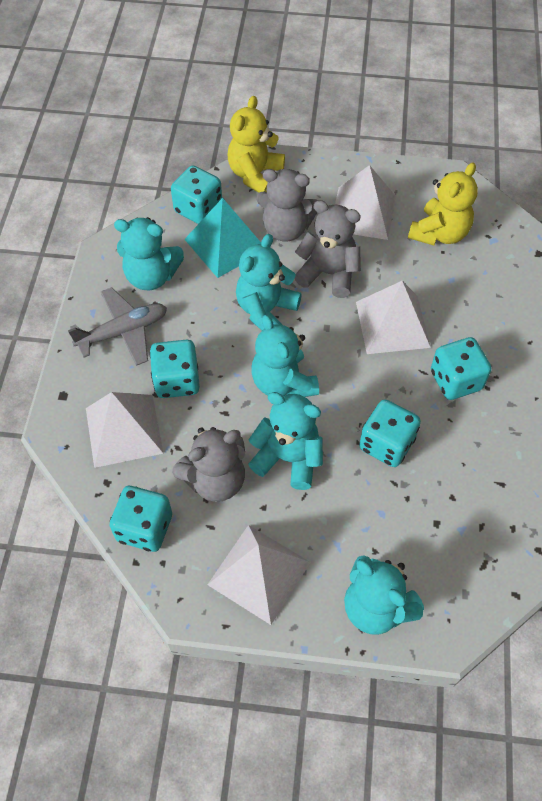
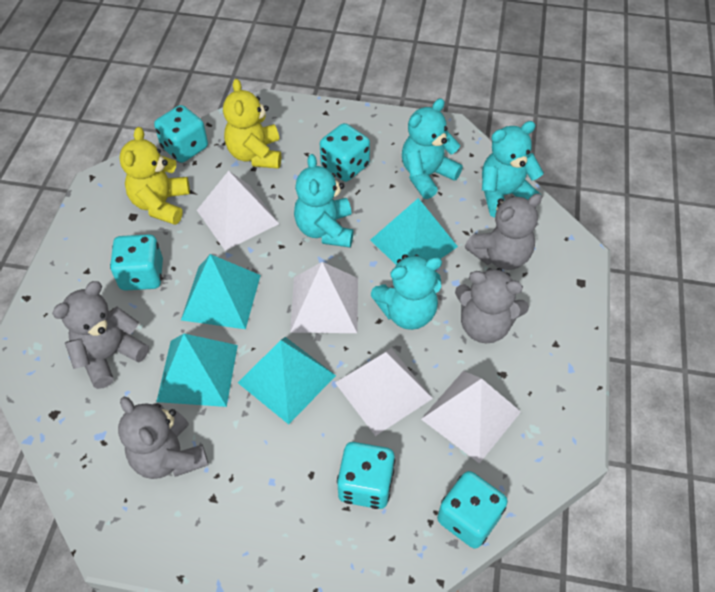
grey plane: 1 -> 0
grey teddy bear: 3 -> 4
turquoise pyramid: 1 -> 4
turquoise teddy bear: 5 -> 4

